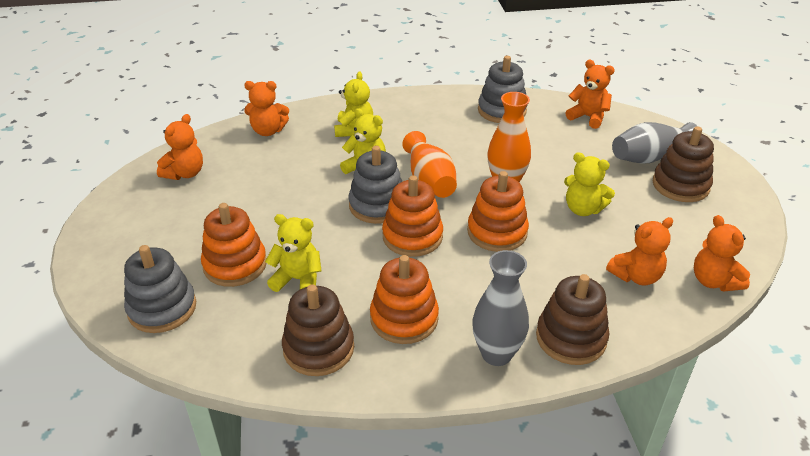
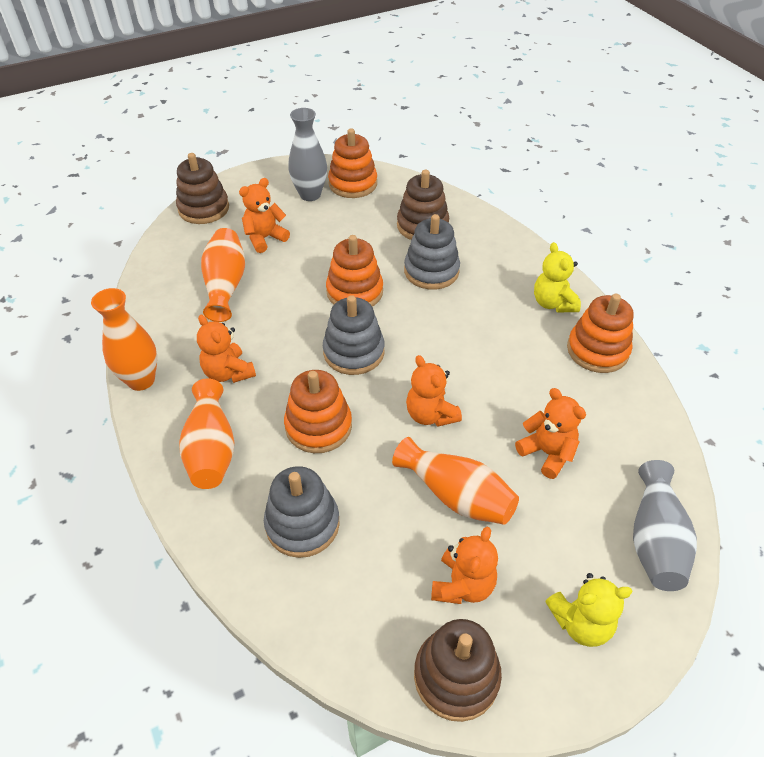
orange vase: 2 -> 4
yellow teddy bear: 4 -> 2

